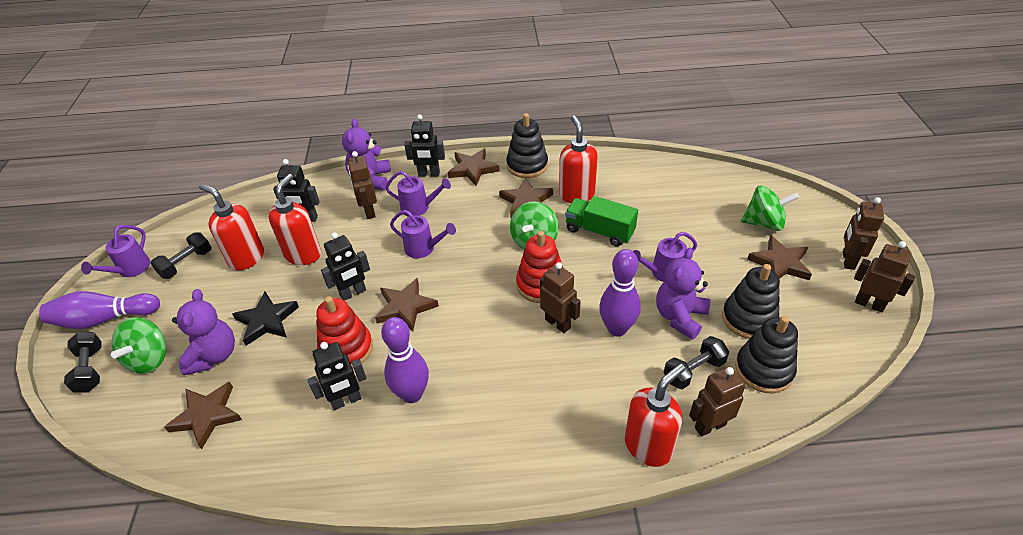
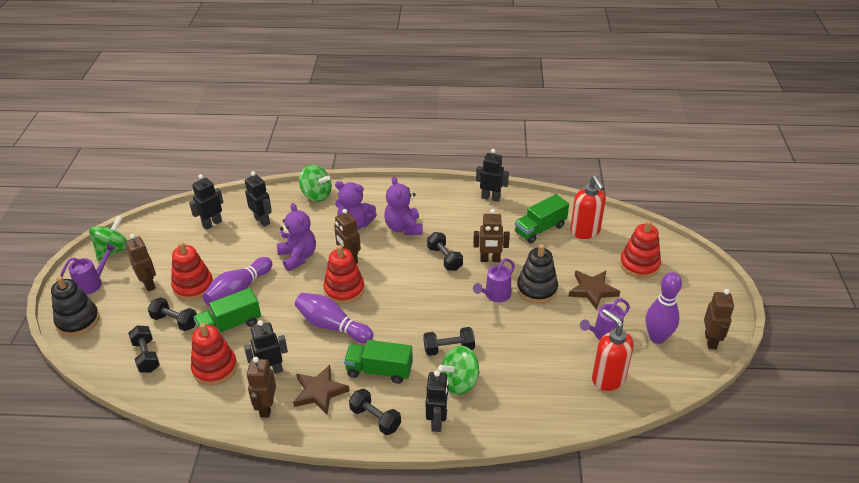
black dumbbell: 3 -> 5
black robot: 4 -> 5
black stacking toy: 3 -> 2
black star: 1 -> 0
brown star: 5 -> 2
green truck: 1 -> 3
purple watering can: 4 -> 3
red soap dispenser: 4 -> 2
red stacking toy: 2 -> 4

